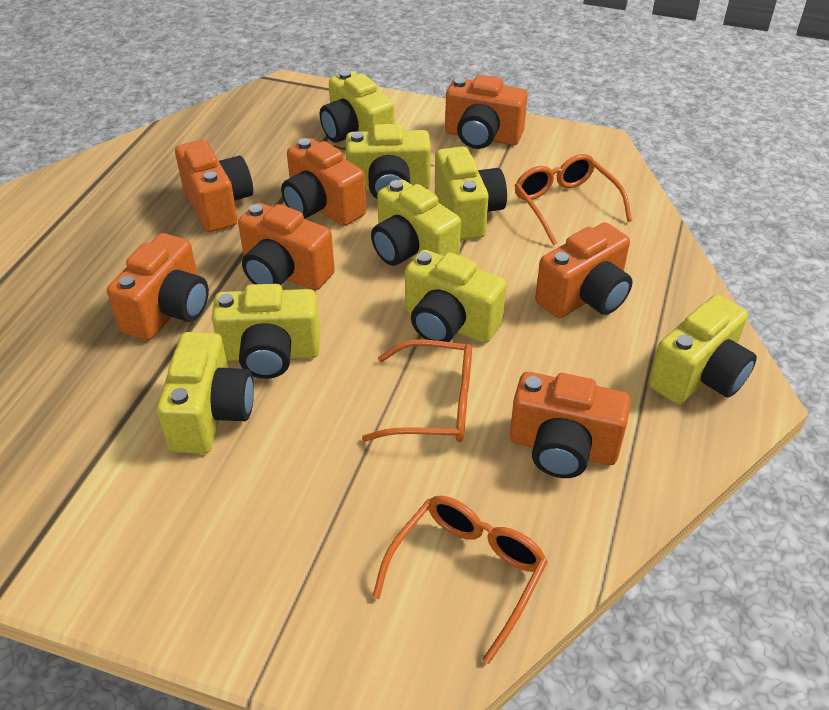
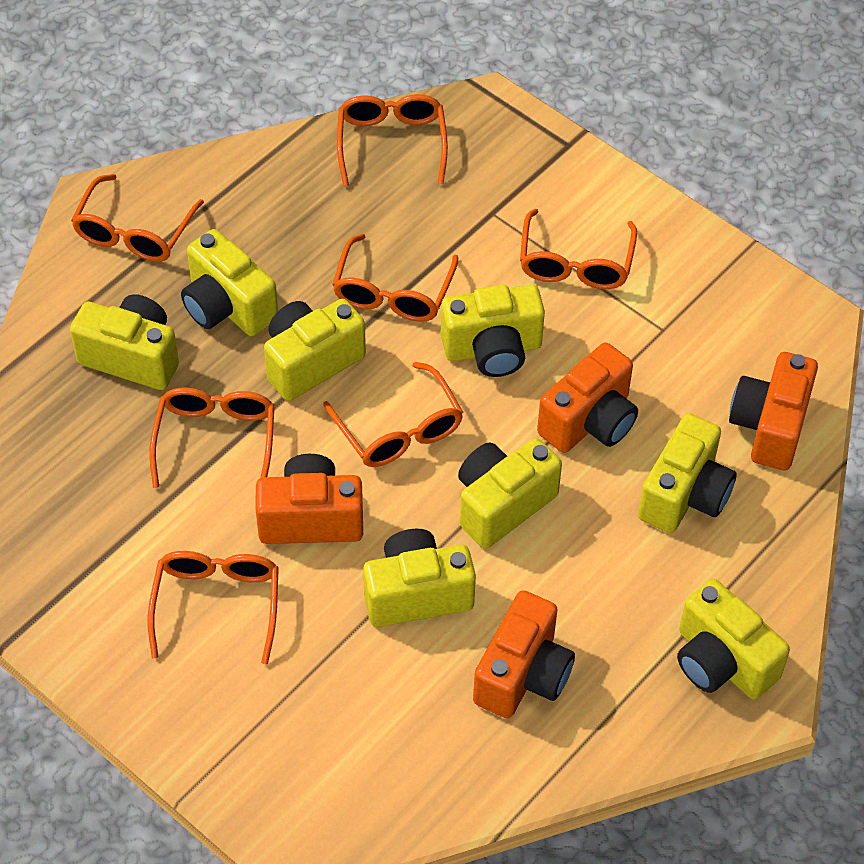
orange camera: 7 -> 4
orange glasses: 3 -> 7

